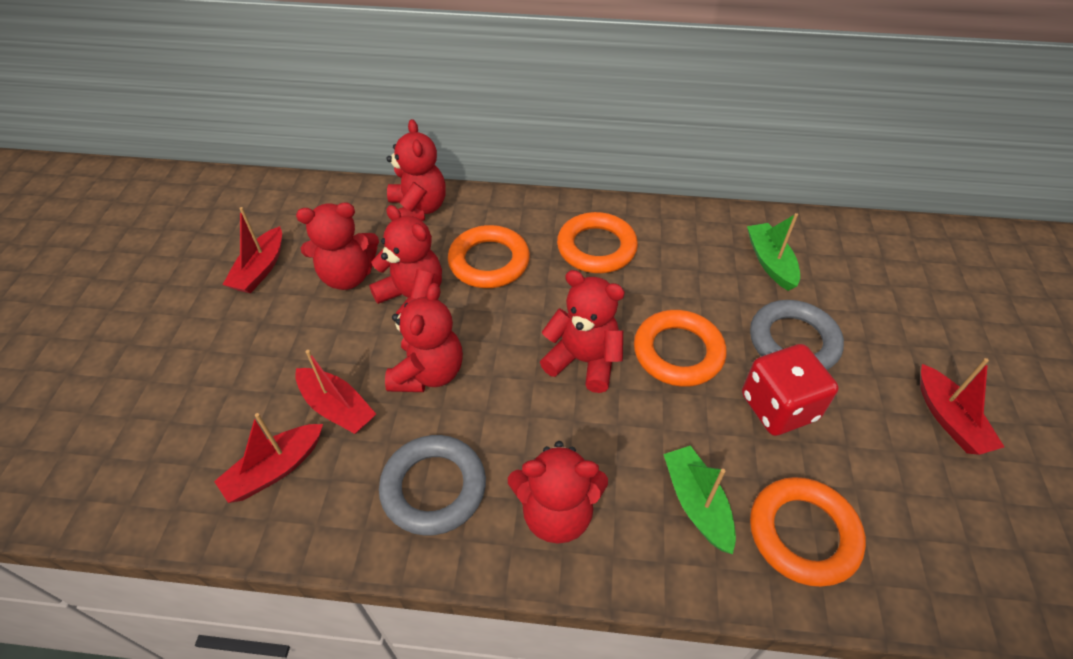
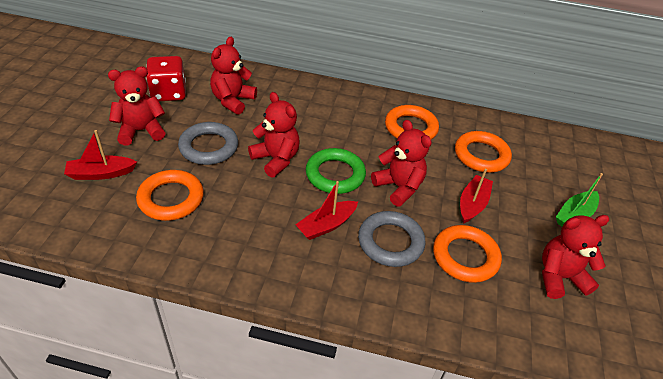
green boat: 2 -> 1
green ring: 0 -> 1
red boat: 4 -> 3
red teddy bear: 6 -> 5

